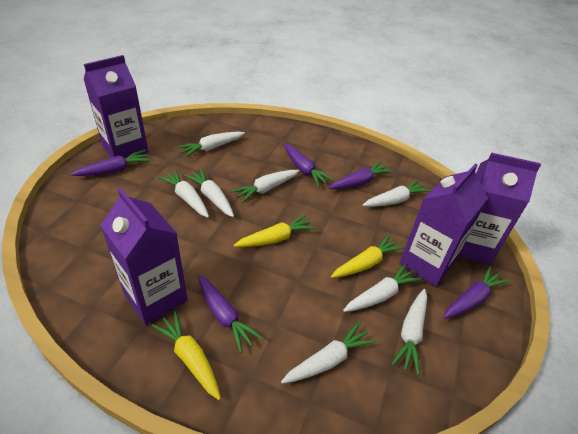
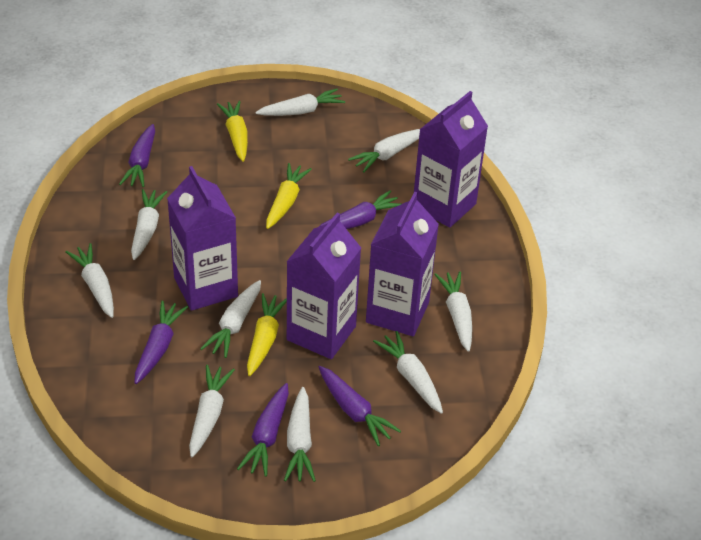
white carrot: 8 -> 9

